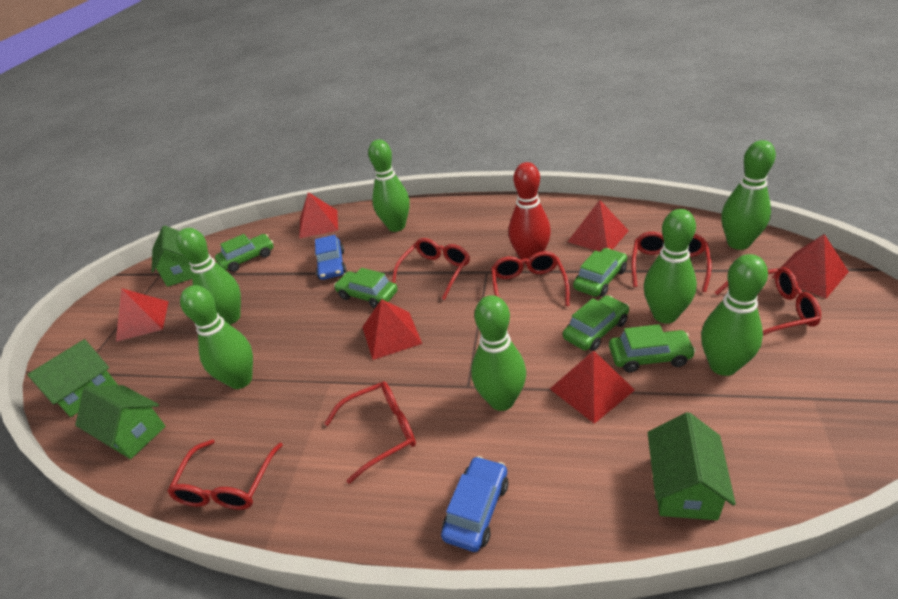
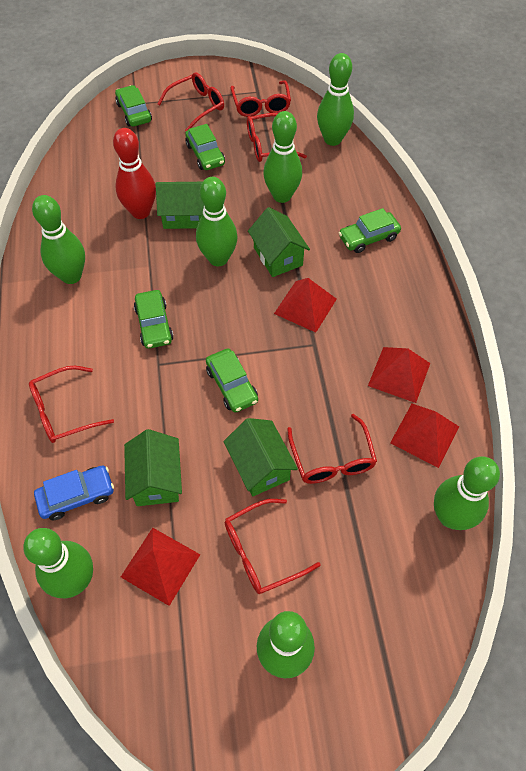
blue car: 2 -> 1
red pyramid: 6 -> 4

